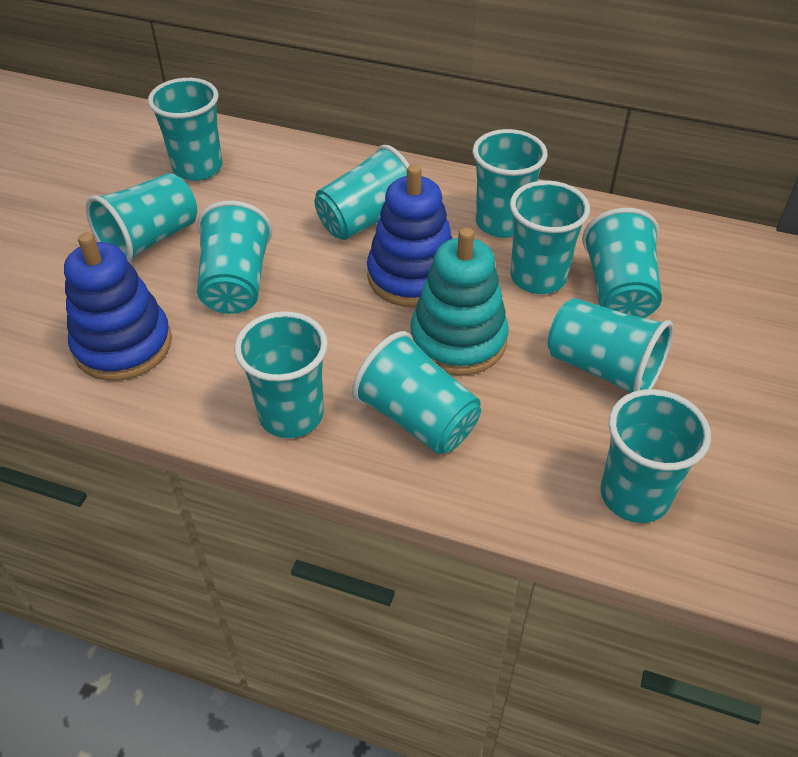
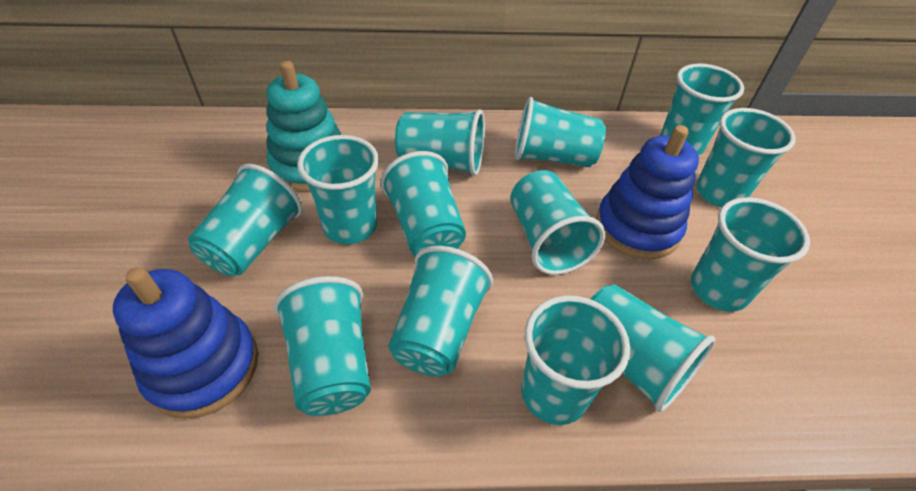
turquoise cup: 11 -> 13

